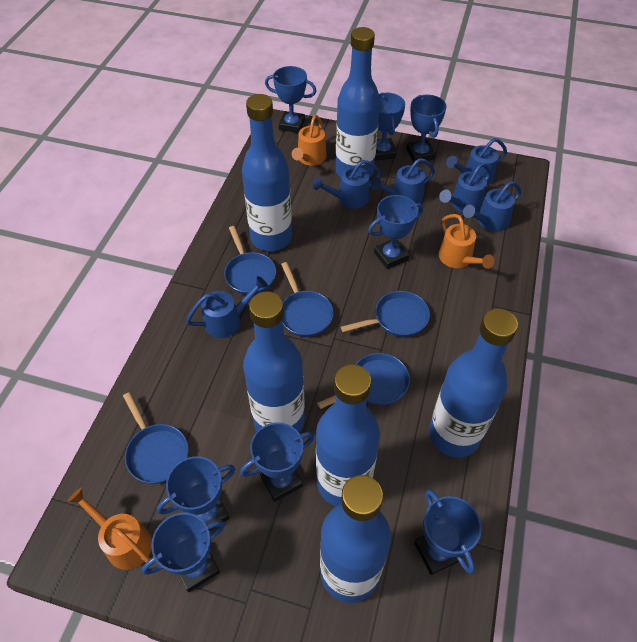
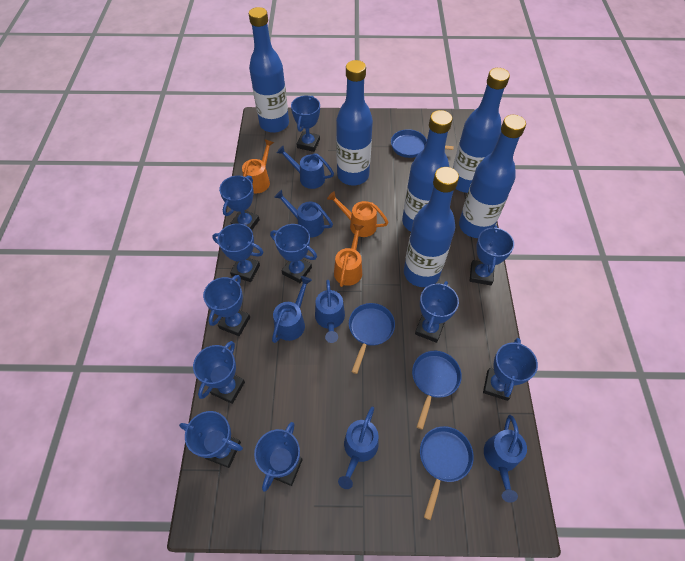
blue pan: 5 -> 4
blue trophy: 8 -> 11

